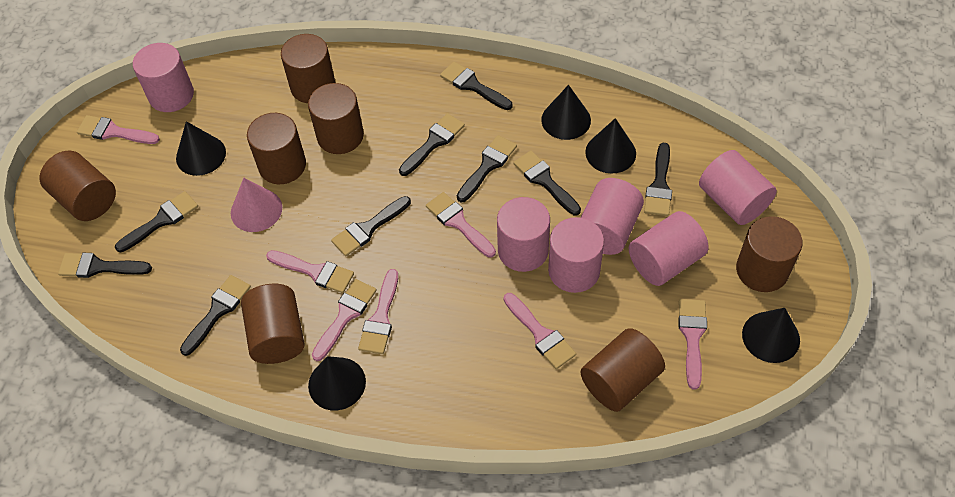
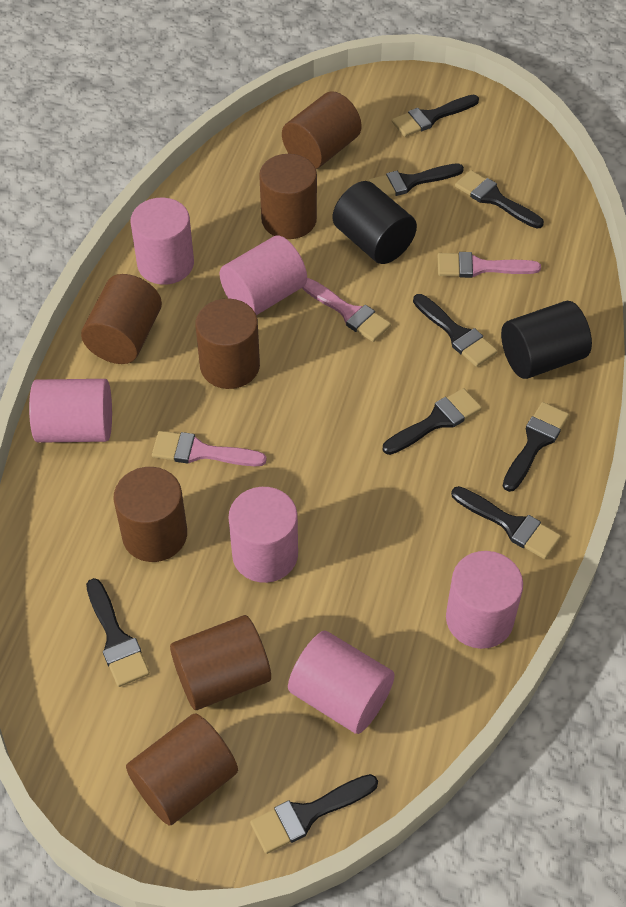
black cone: 5 -> 0
black cylinder: 0 -> 2
pink brush: 7 -> 3
pink cone: 1 -> 0

